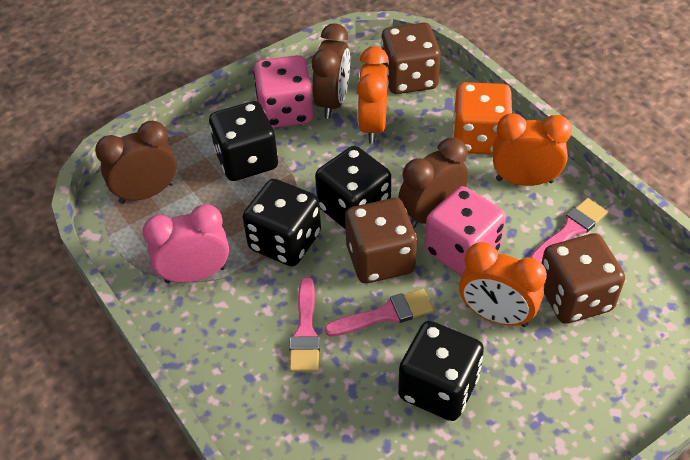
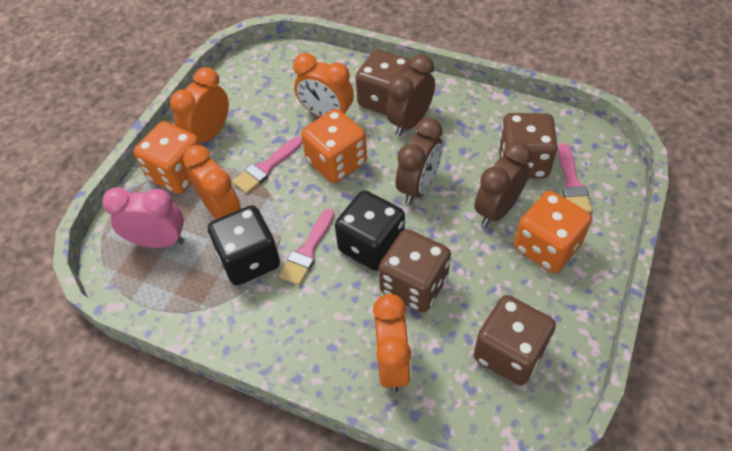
black dice: 4 -> 2
brown dice: 3 -> 4
orange clock: 3 -> 4
orange dice: 1 -> 3
pink dice: 2 -> 0

